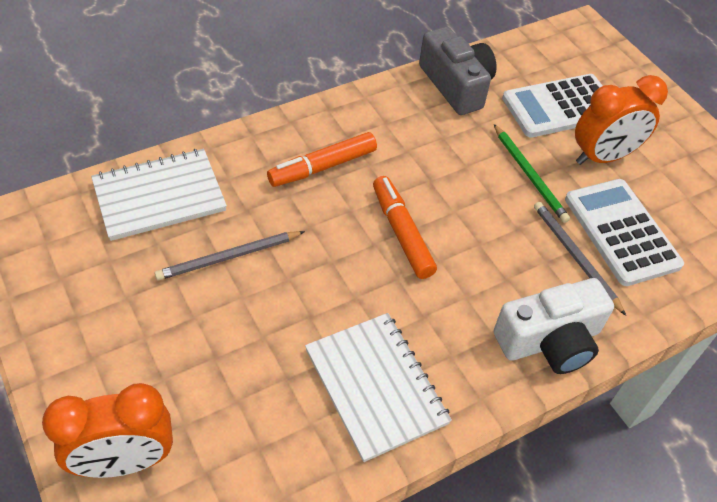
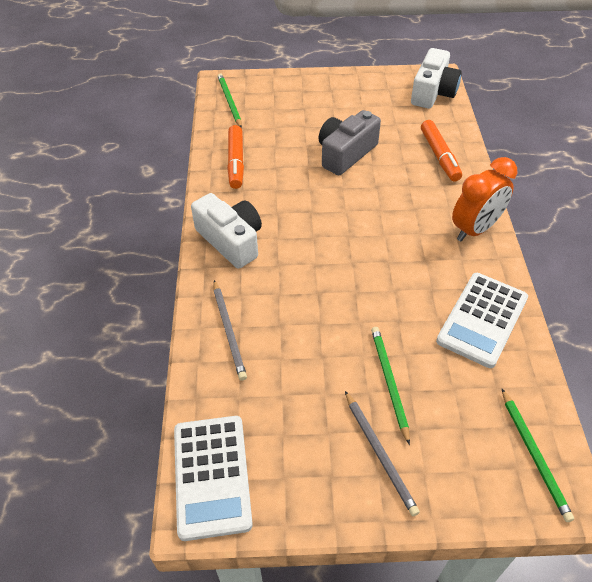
green pencil: 1 -> 3
orange clock: 2 -> 1
white camera: 1 -> 2
white notebook: 2 -> 0

